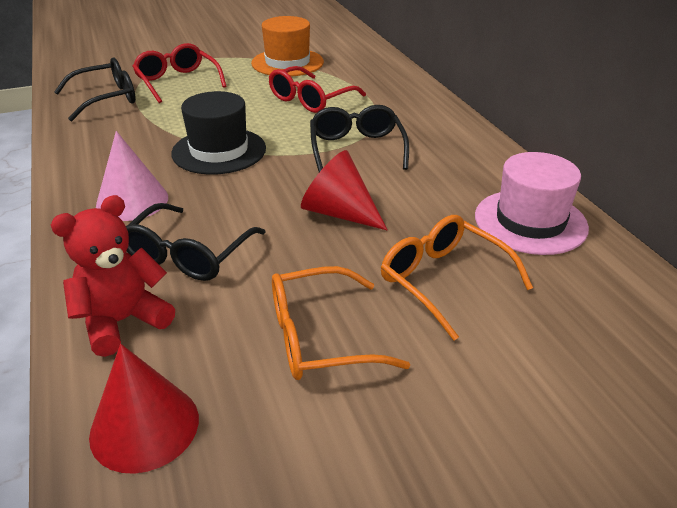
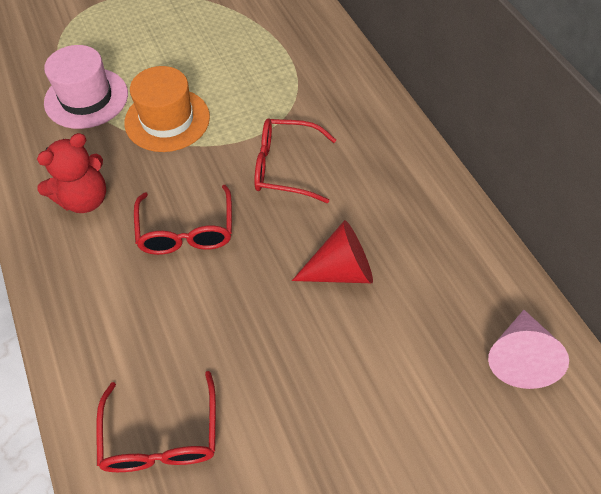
black glasses: 3 -> 0
black hat: 1 -> 0
orange glasses: 2 -> 0
red cone: 2 -> 1
red glasses: 2 -> 3

